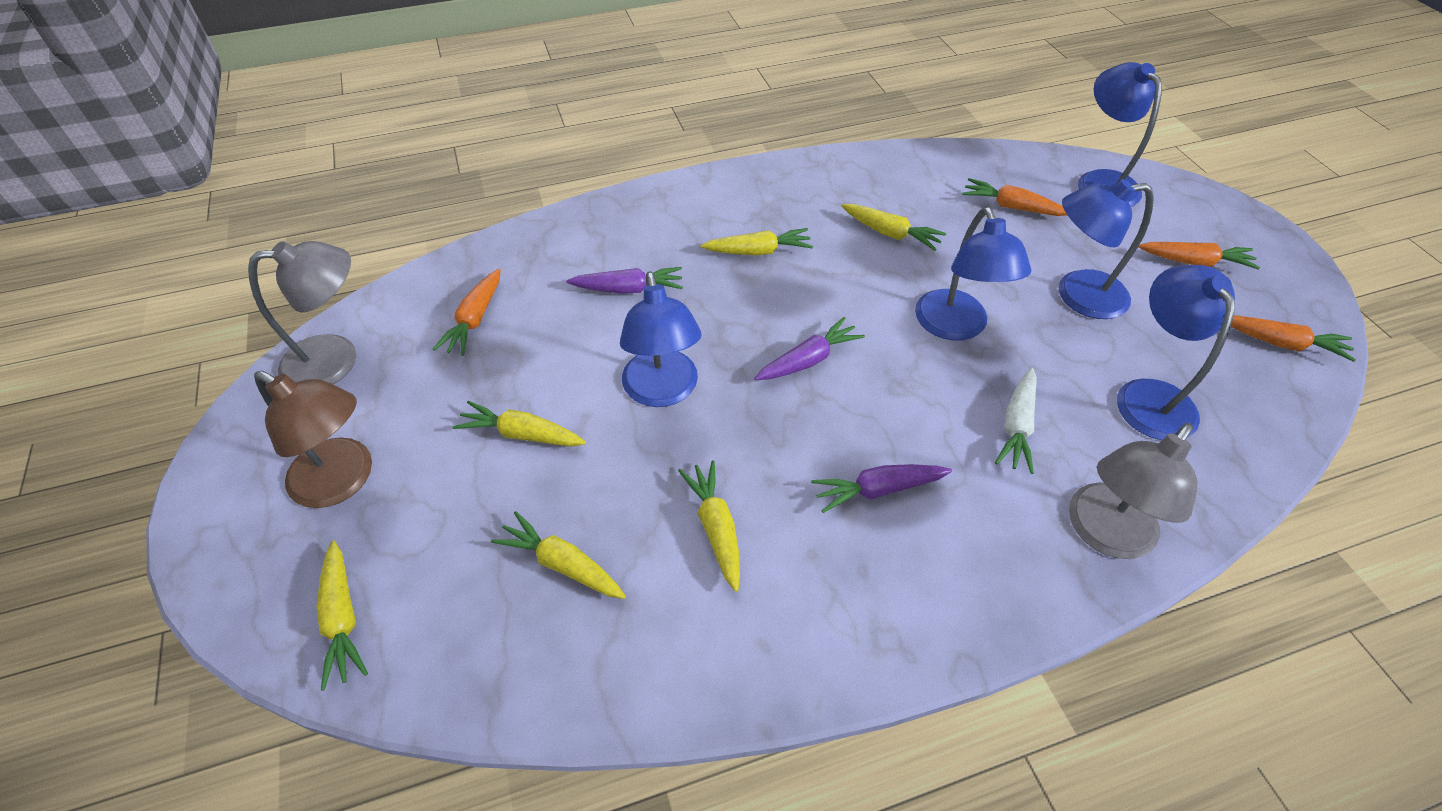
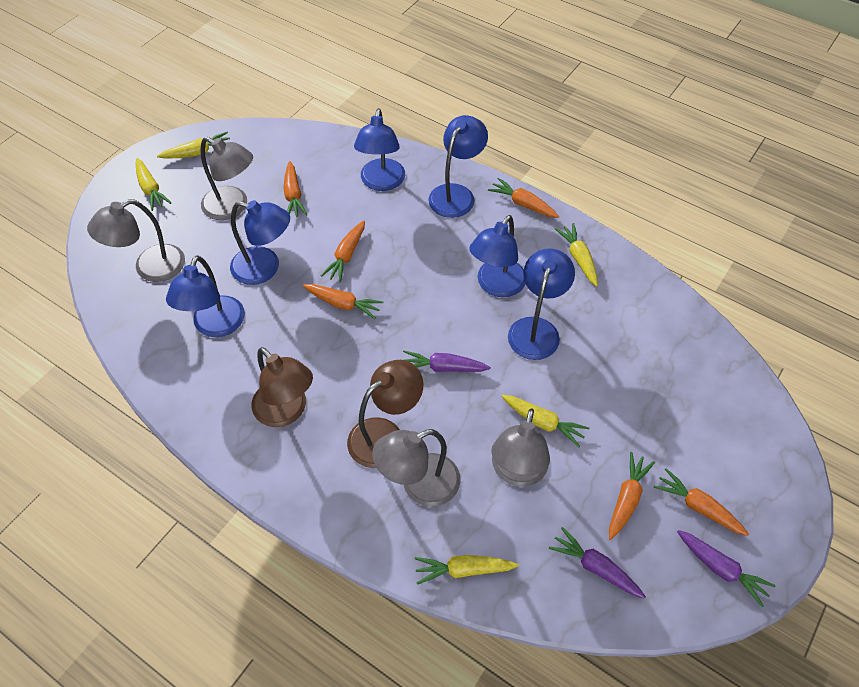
blue lamp: 5 -> 6
brown lamp: 1 -> 2
grey lamp: 2 -> 4
orange carrot: 4 -> 6
white carrot: 1 -> 0
yellow carrot: 6 -> 5

